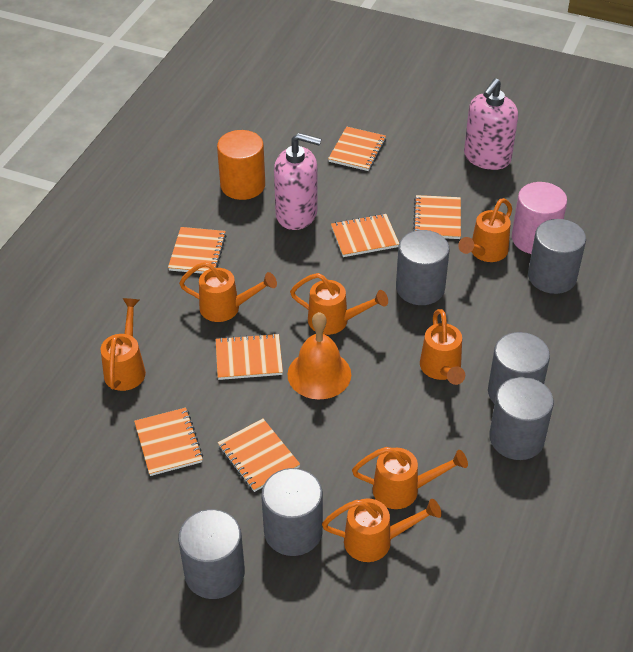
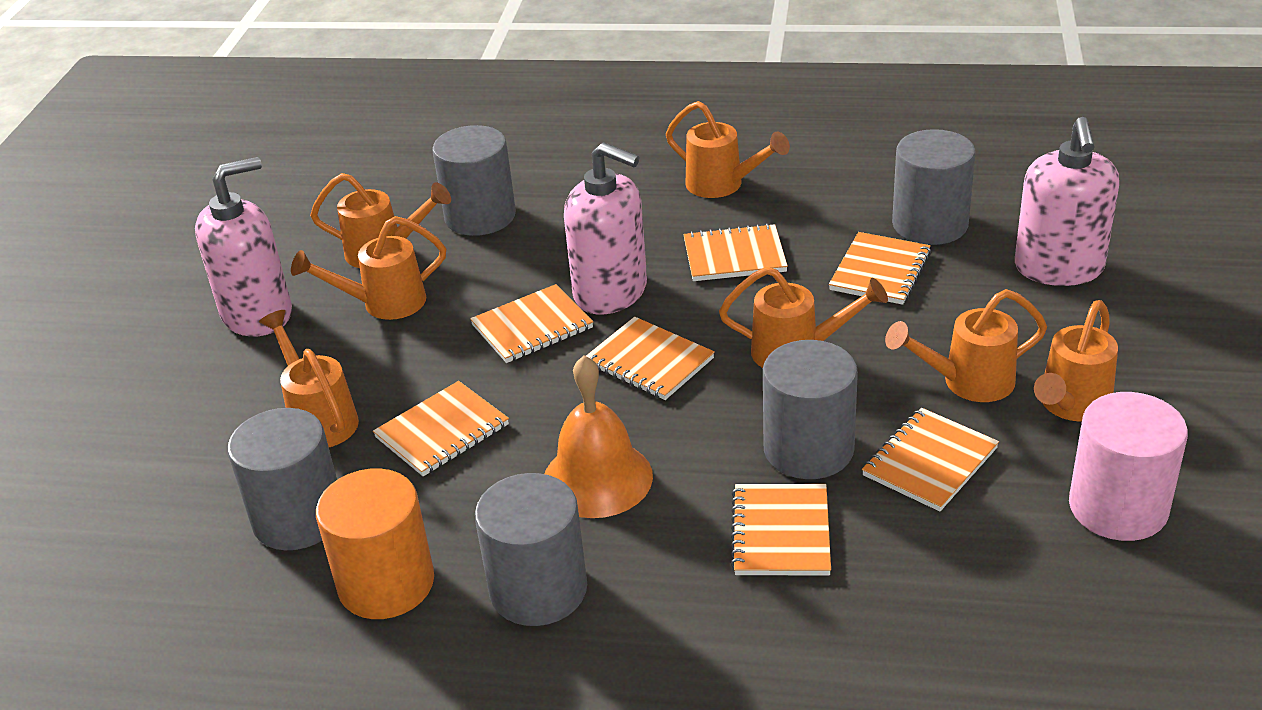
grey cylinder: 6 -> 5
pink soap dispenser: 2 -> 3

